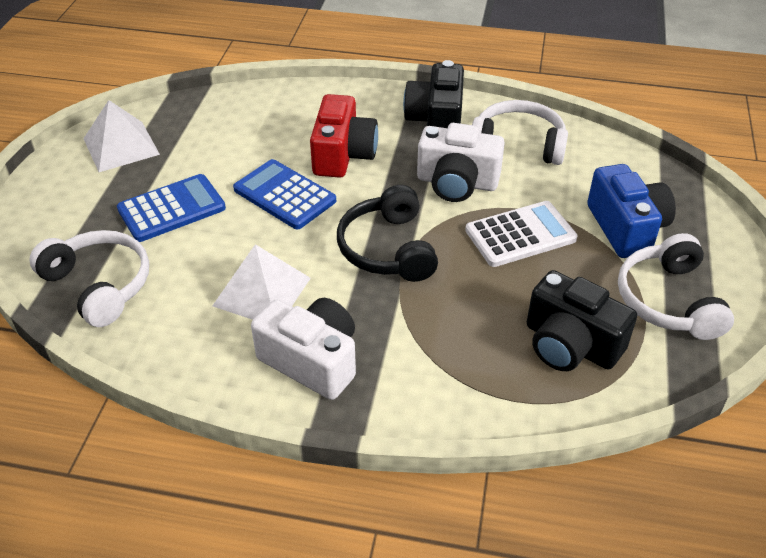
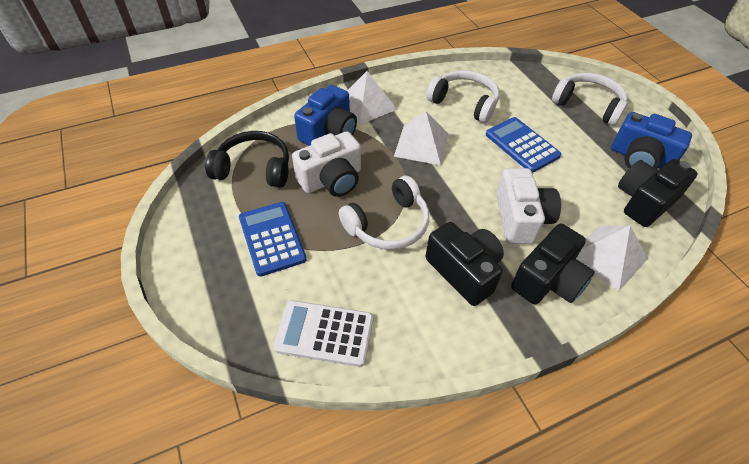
black camera: 2 -> 3
blue camera: 1 -> 2
red camera: 1 -> 0
white pyramid: 2 -> 3

